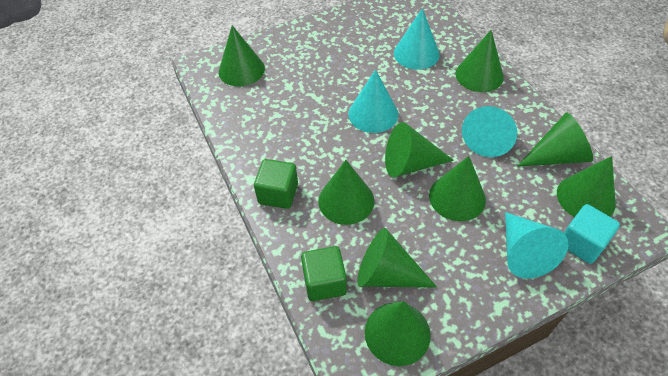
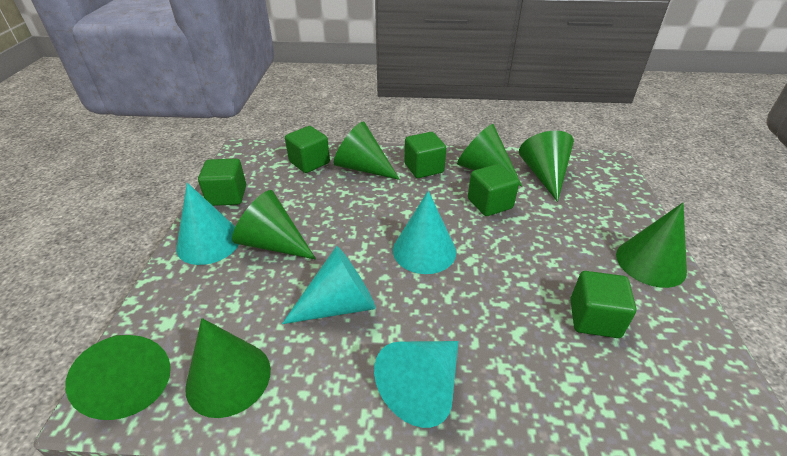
green cone: 9 -> 7
green cube: 2 -> 5
turquoise cube: 1 -> 0

